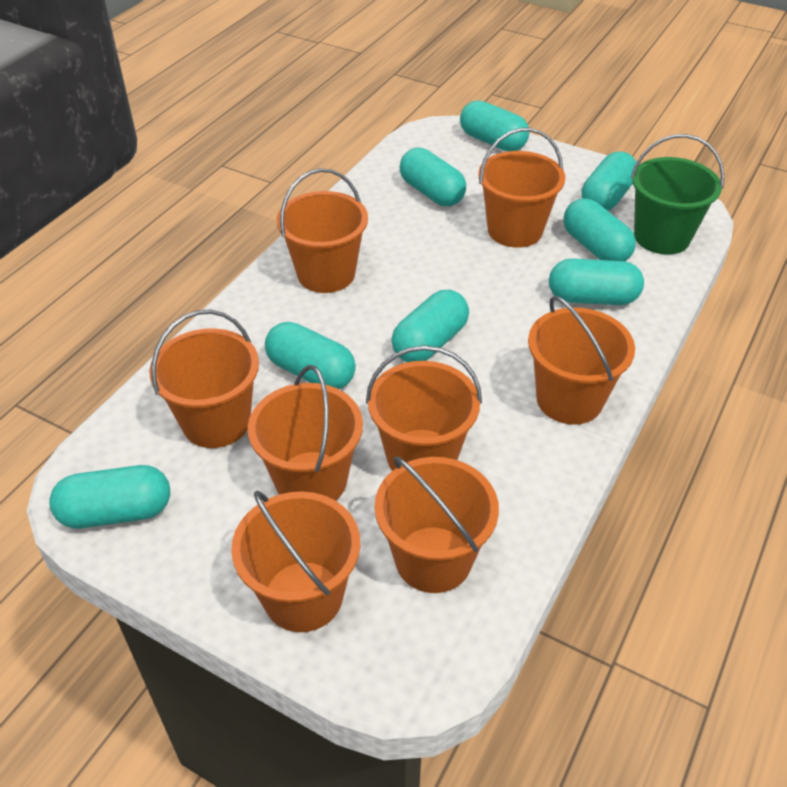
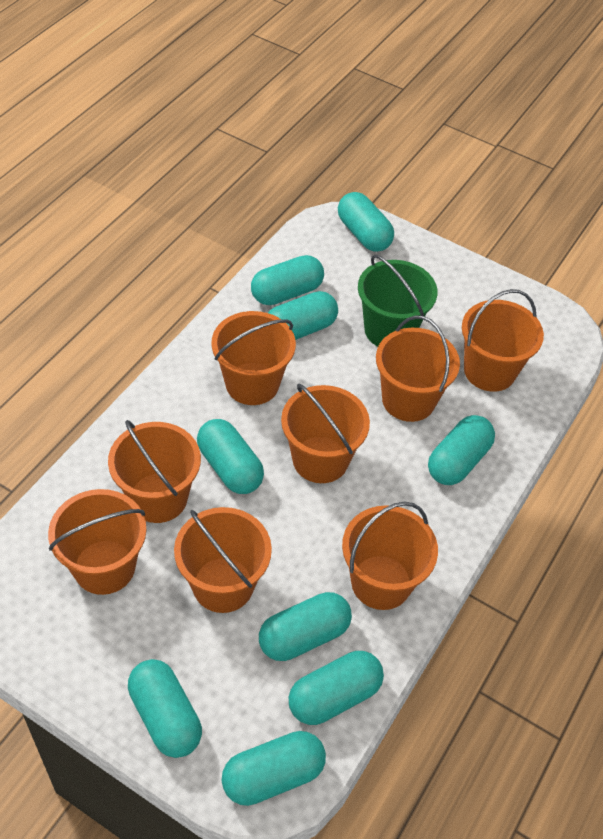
turquoise capsule: 8 -> 9

